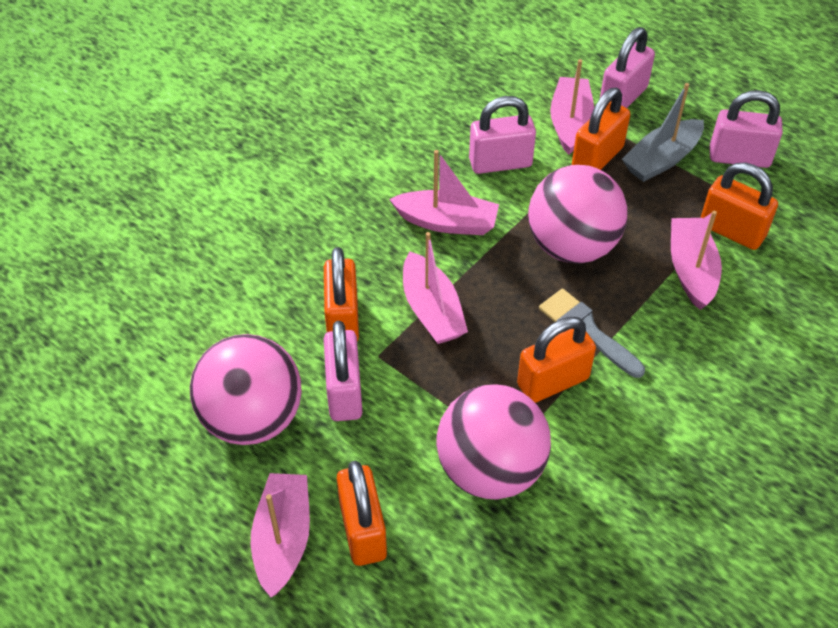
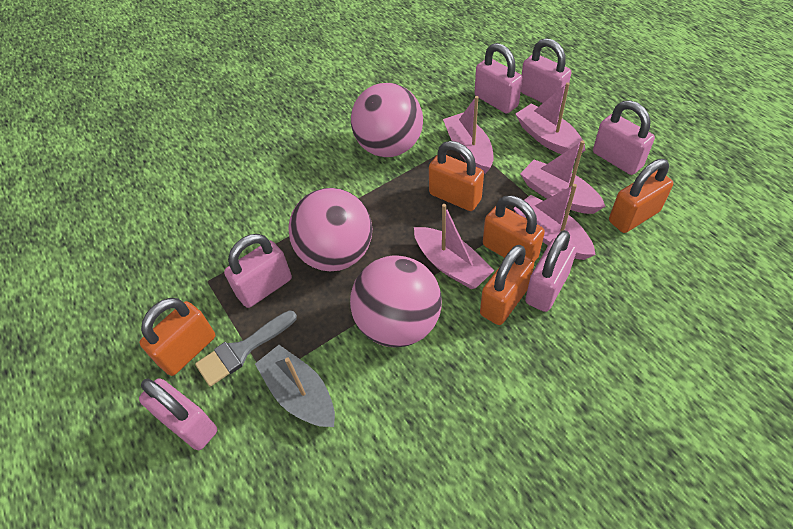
pink padlock: 4 -> 6

